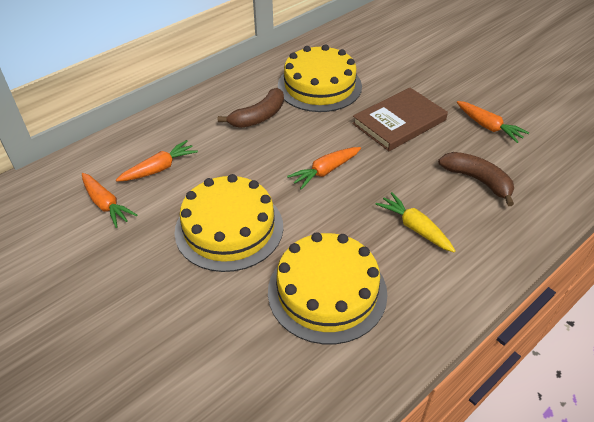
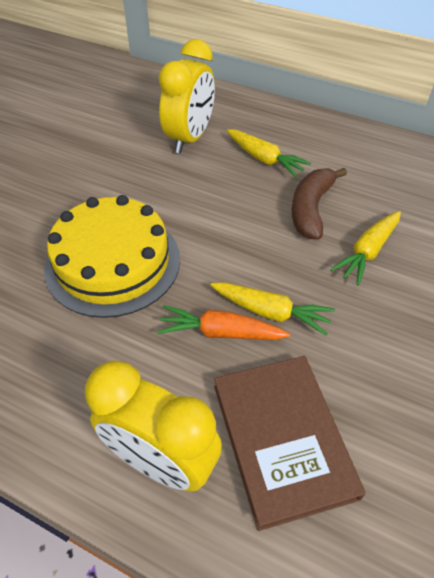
brown banana: 2 -> 1
orange carrot: 4 -> 1
yellow cake: 3 -> 1
yellow carrot: 1 -> 3
yellow clock: 0 -> 2

